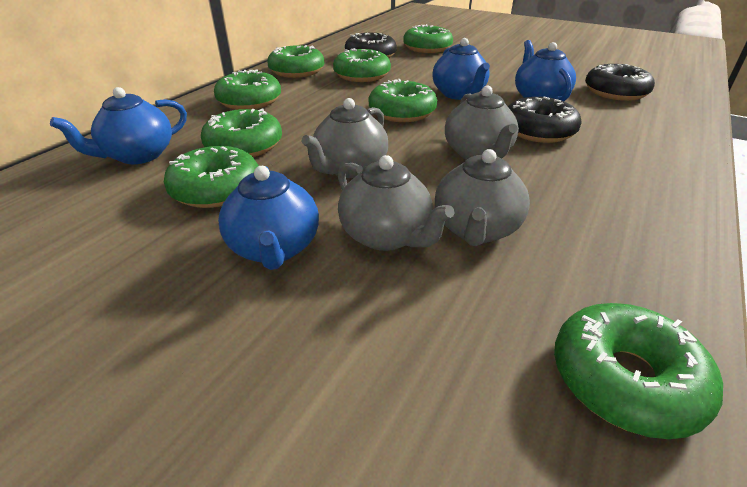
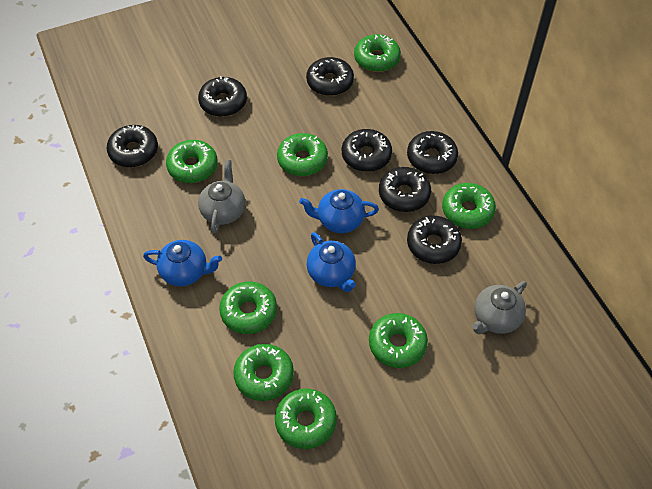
black donut: 3 -> 7
blue teapot: 4 -> 3
grey teapot: 4 -> 2

